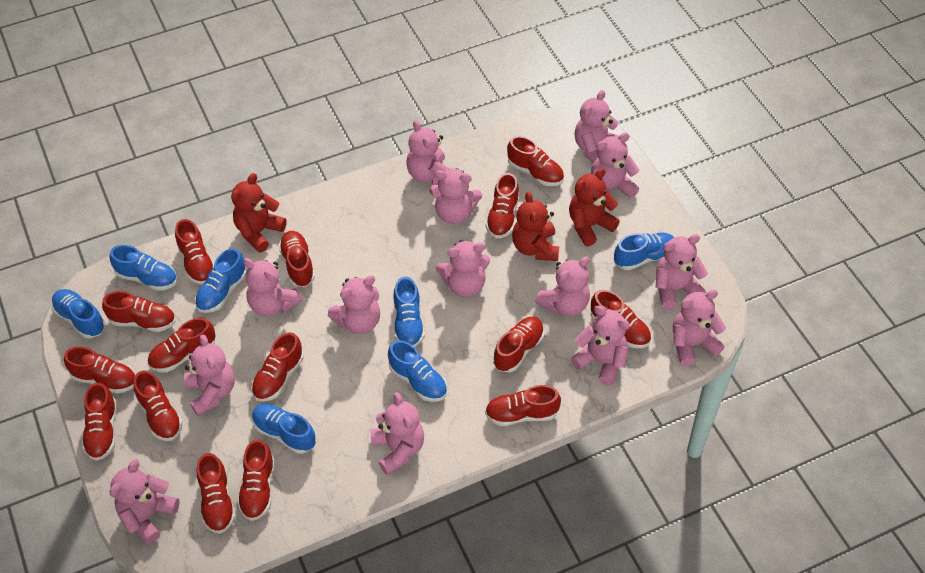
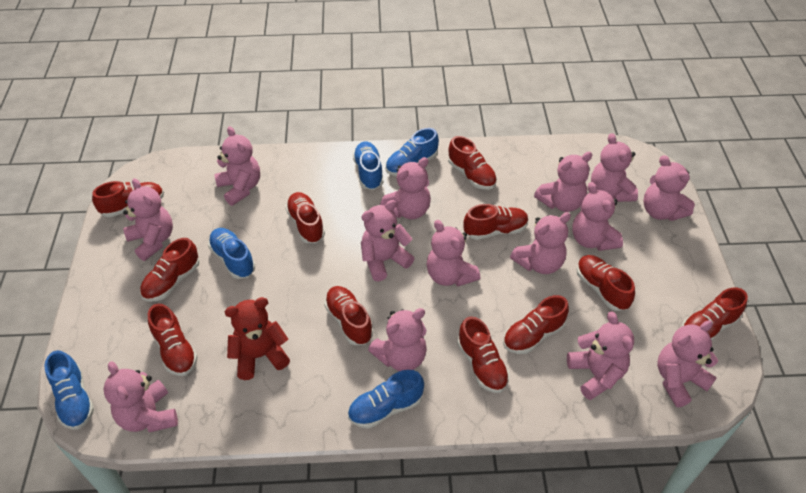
blue shoe: 7 -> 5
red shoe: 15 -> 11
red teddy bear: 3 -> 1

